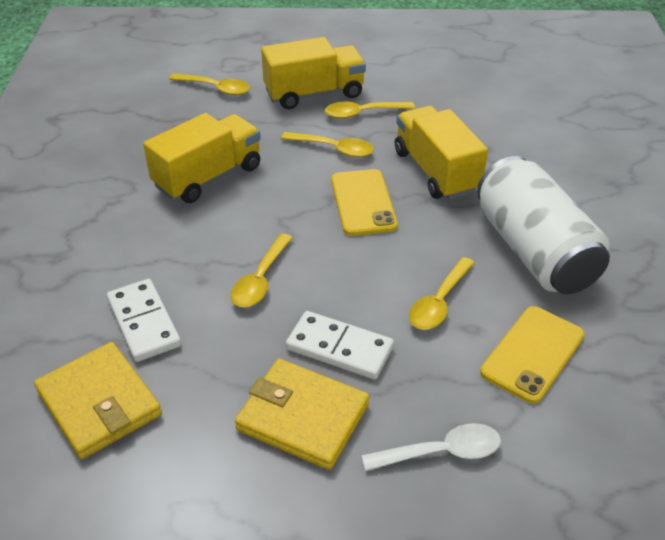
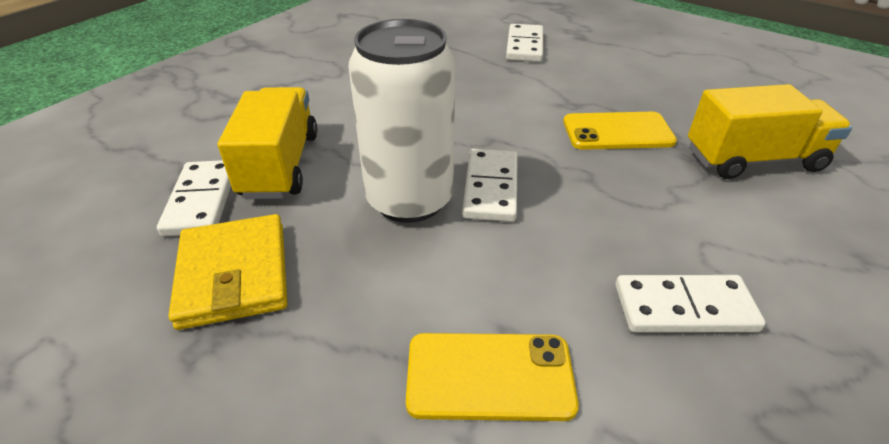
white domino: 2 -> 4
white spoon: 1 -> 0
yellow spoon: 5 -> 0
yellow truck: 3 -> 2
yellow wallet: 2 -> 1

